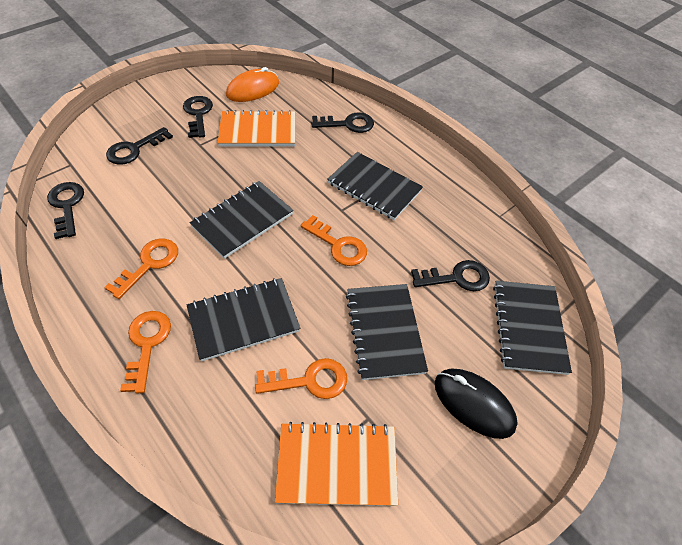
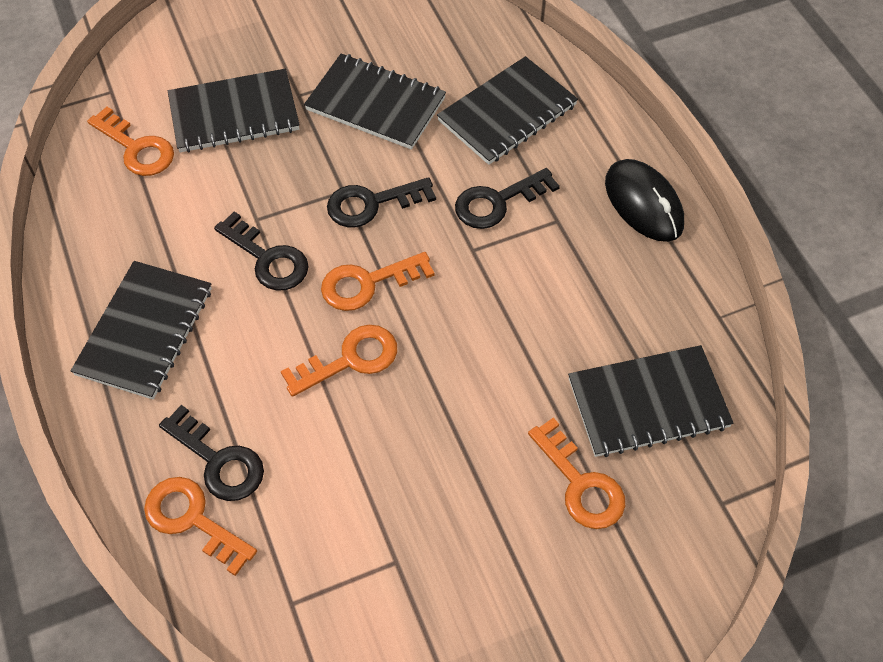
black key: 5 -> 4
orange key: 4 -> 5
orange mouse: 1 -> 0
orange notebook: 2 -> 0

